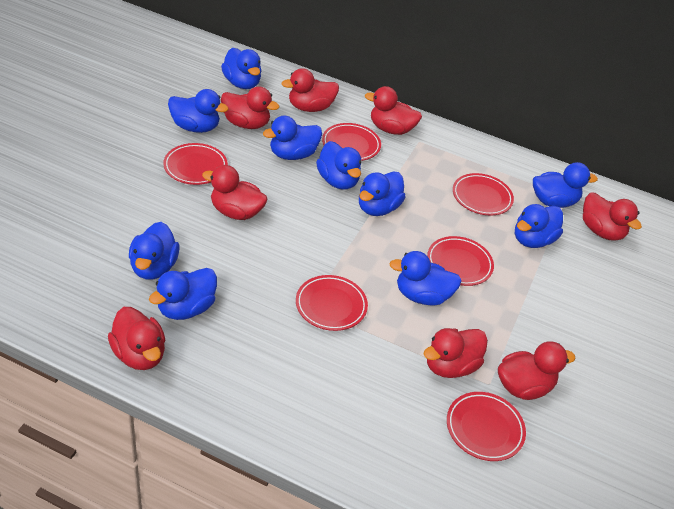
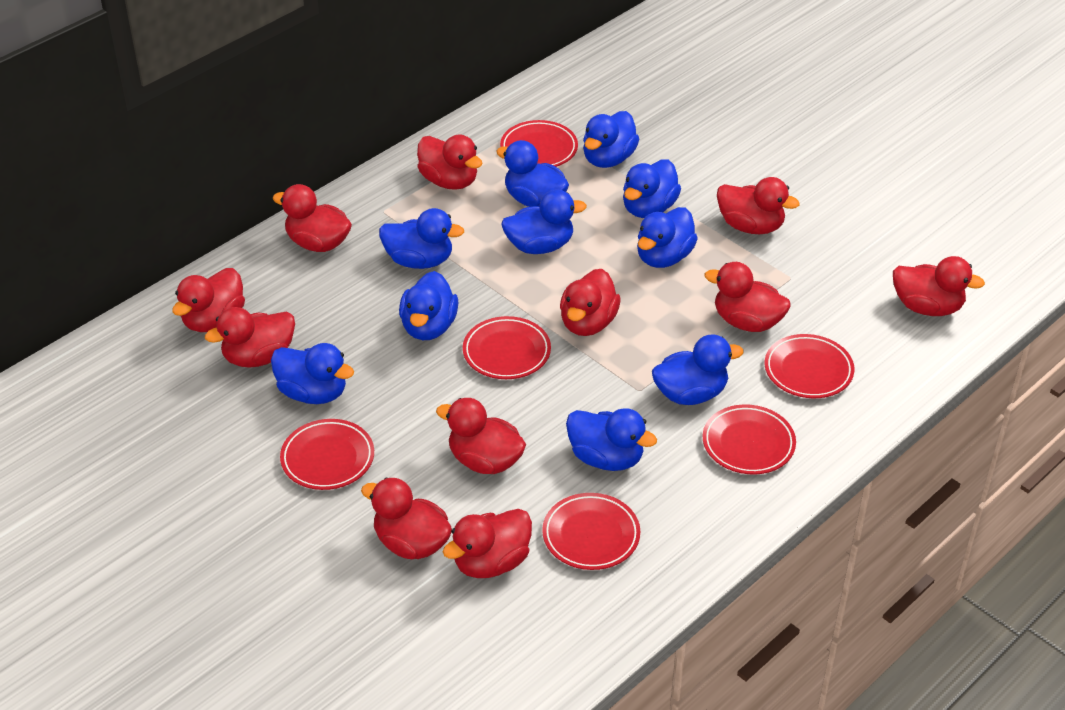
red duck: 8 -> 11

